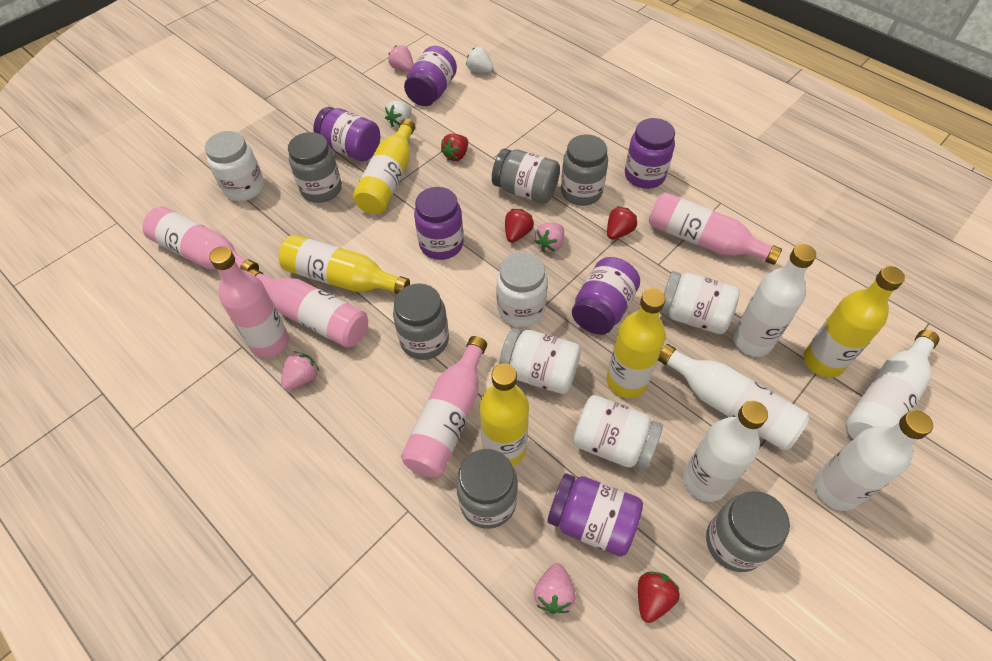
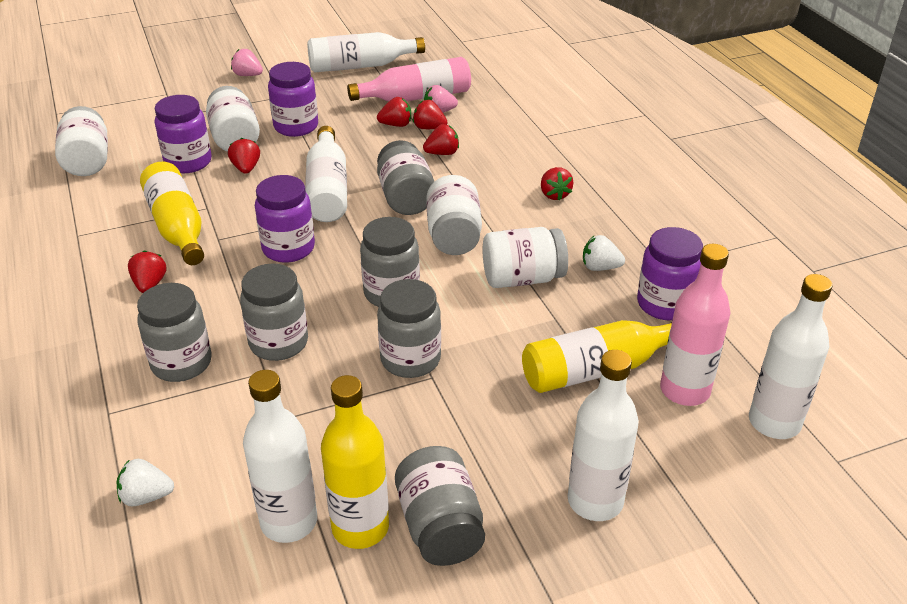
pink bottle: 5 -> 2
pink strawberry: 4 -> 2
purple jar: 6 -> 4
red strawberry: 4 -> 6
white jar: 5 -> 4
yellow bottle: 5 -> 3

